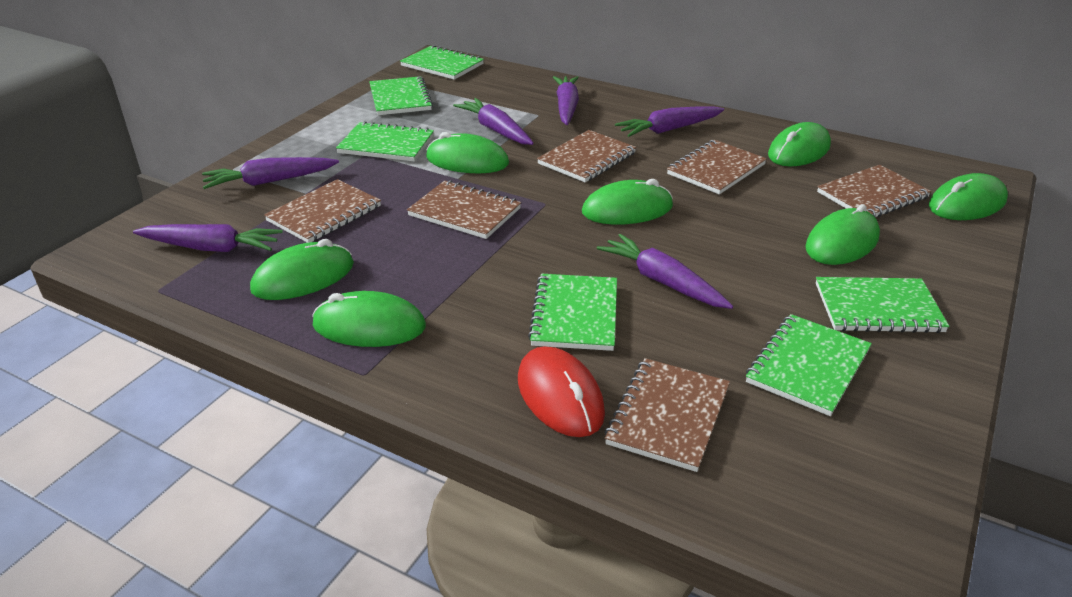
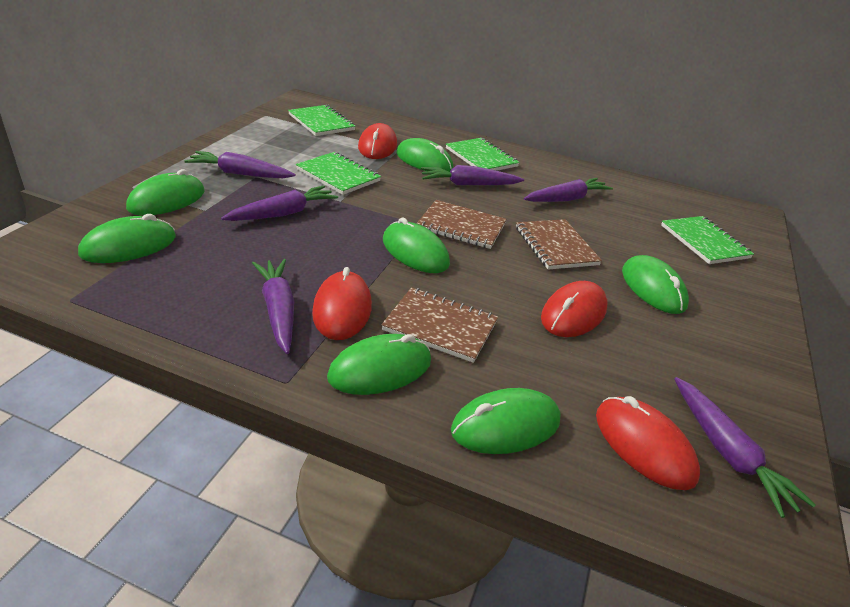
brown notebook: 6 -> 3
green notebook: 6 -> 4
red mouse: 1 -> 4

